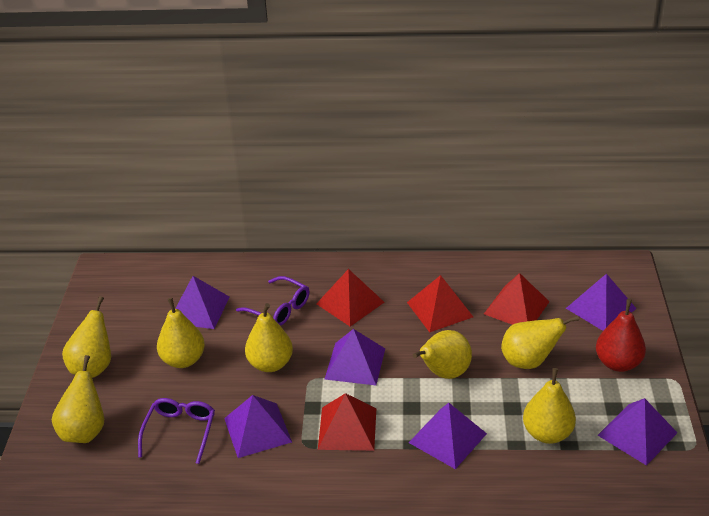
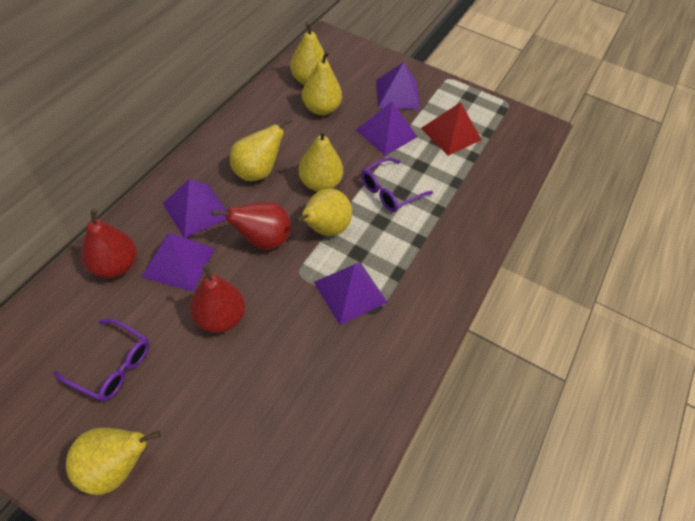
purple pyramid: 6 -> 5
red pear: 1 -> 3
red pyramid: 4 -> 1
yellow pear: 7 -> 6

